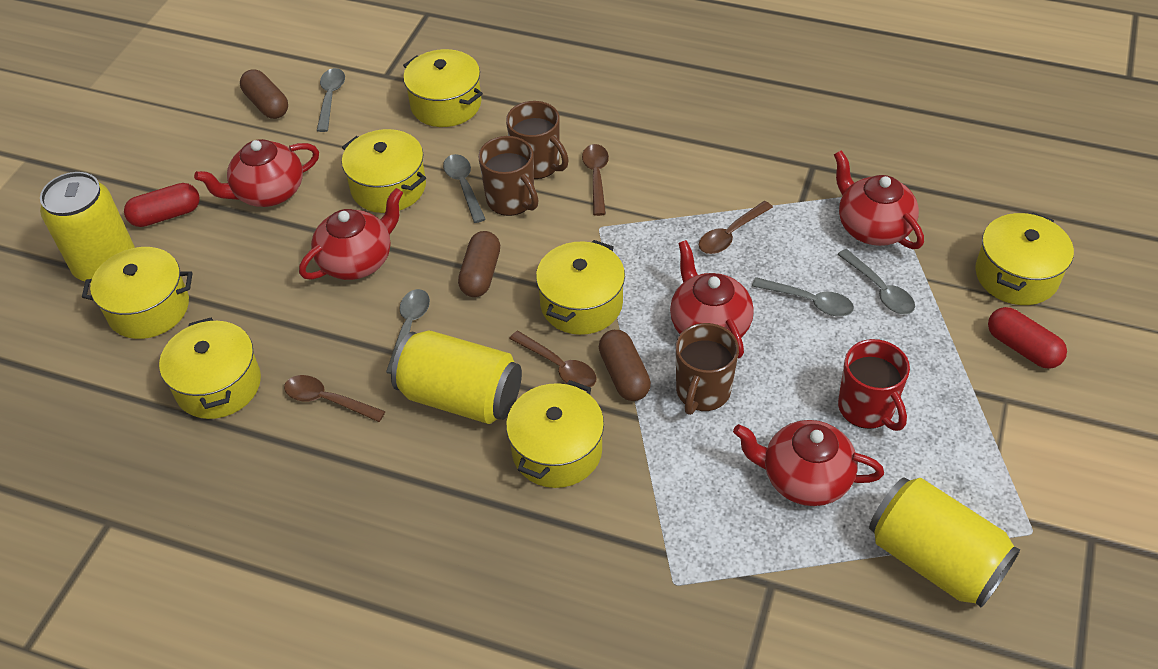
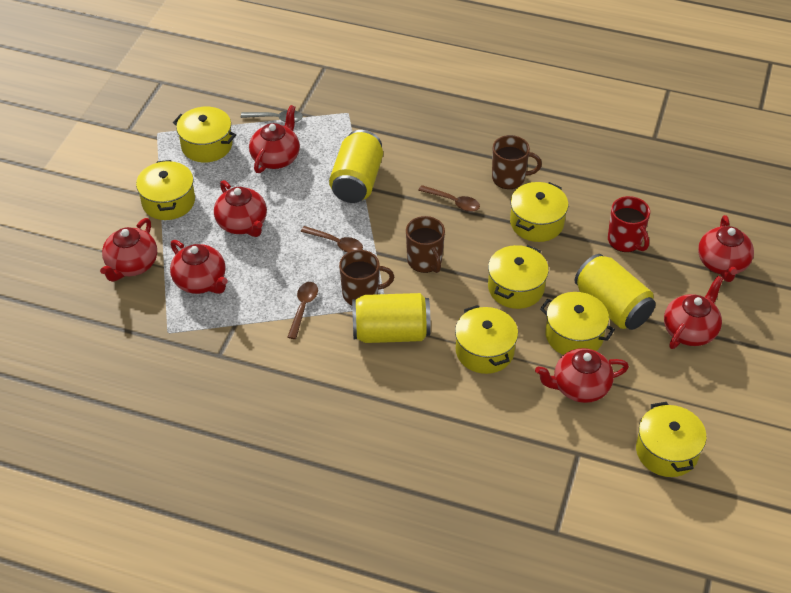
brown capsule: 3 -> 0
brown spoon: 4 -> 3
grey spoon: 5 -> 1
red capsule: 2 -> 0
red teapot: 5 -> 7

